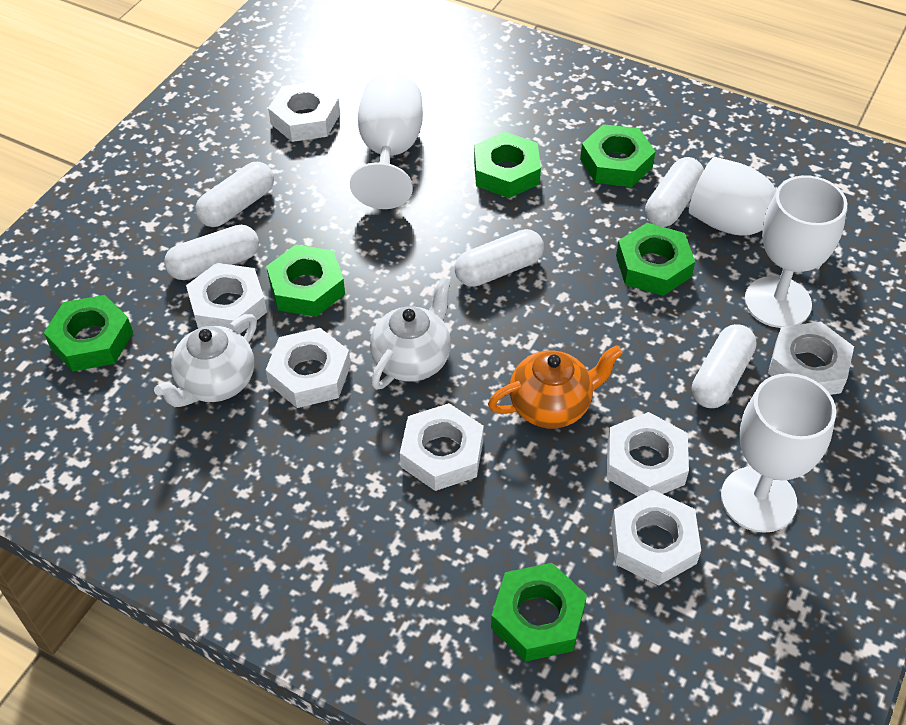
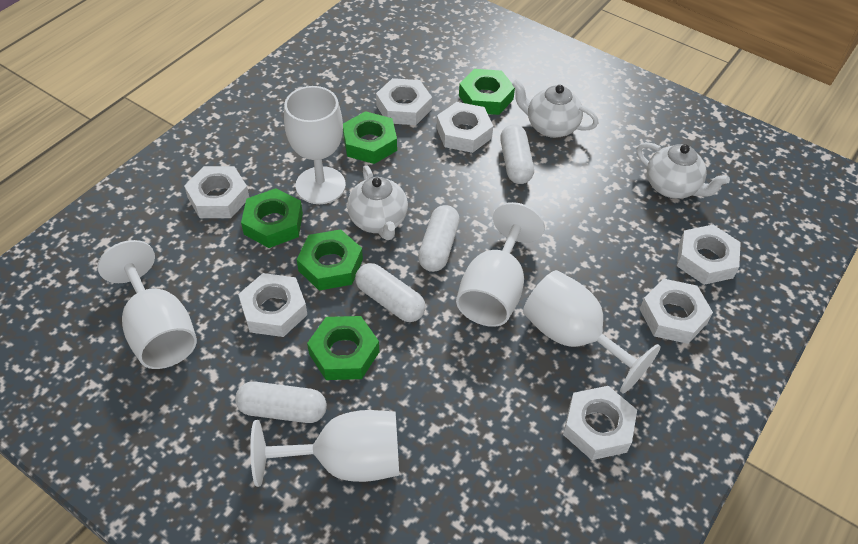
green nut: 6 -> 5
orange teapot: 1 -> 0
white capsule: 5 -> 4
white goblet: 4 -> 5
white teapot: 2 -> 3

